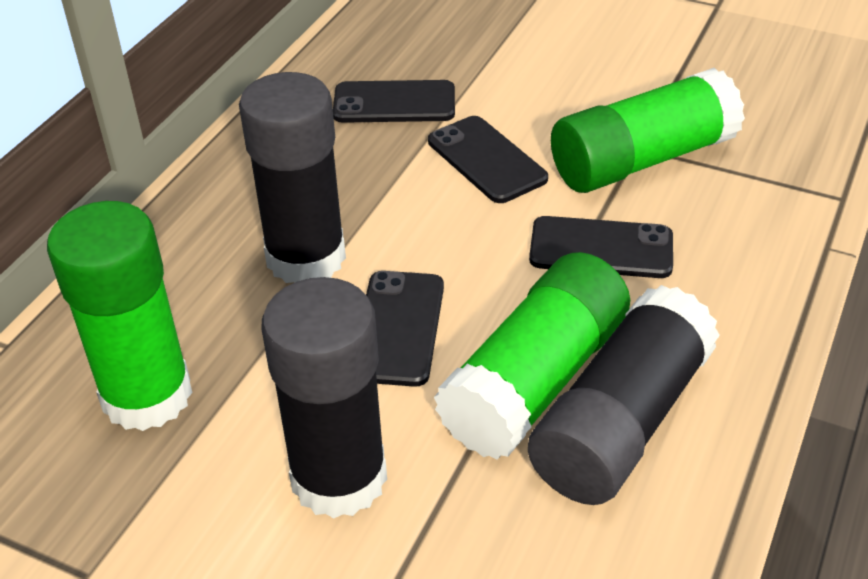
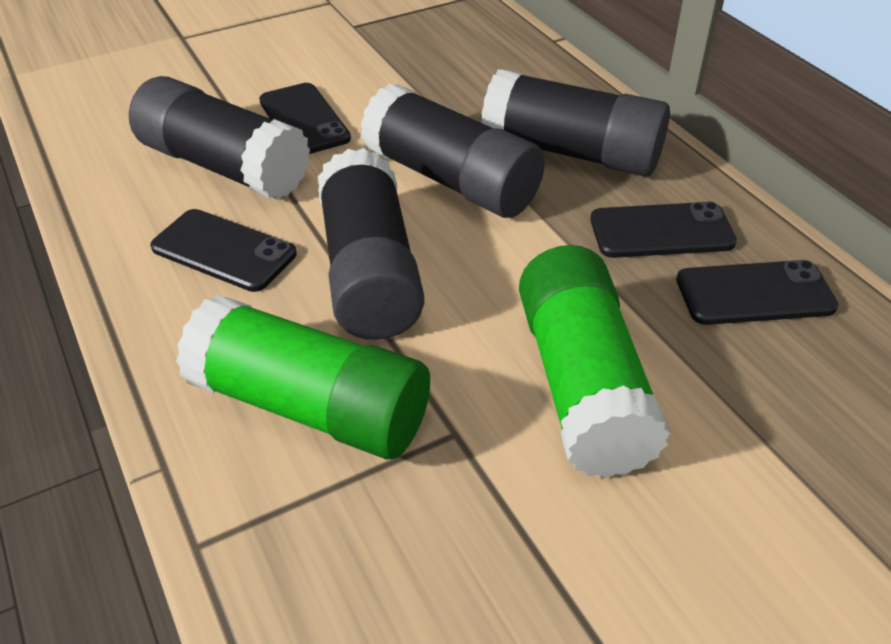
black glue stick: 3 -> 4
green glue stick: 3 -> 2

